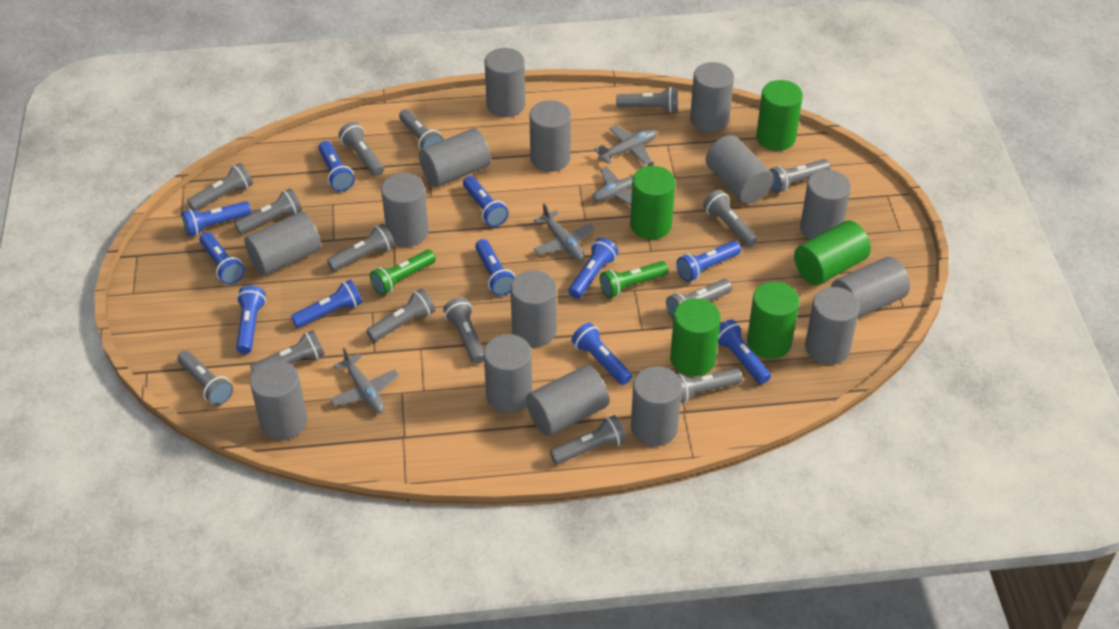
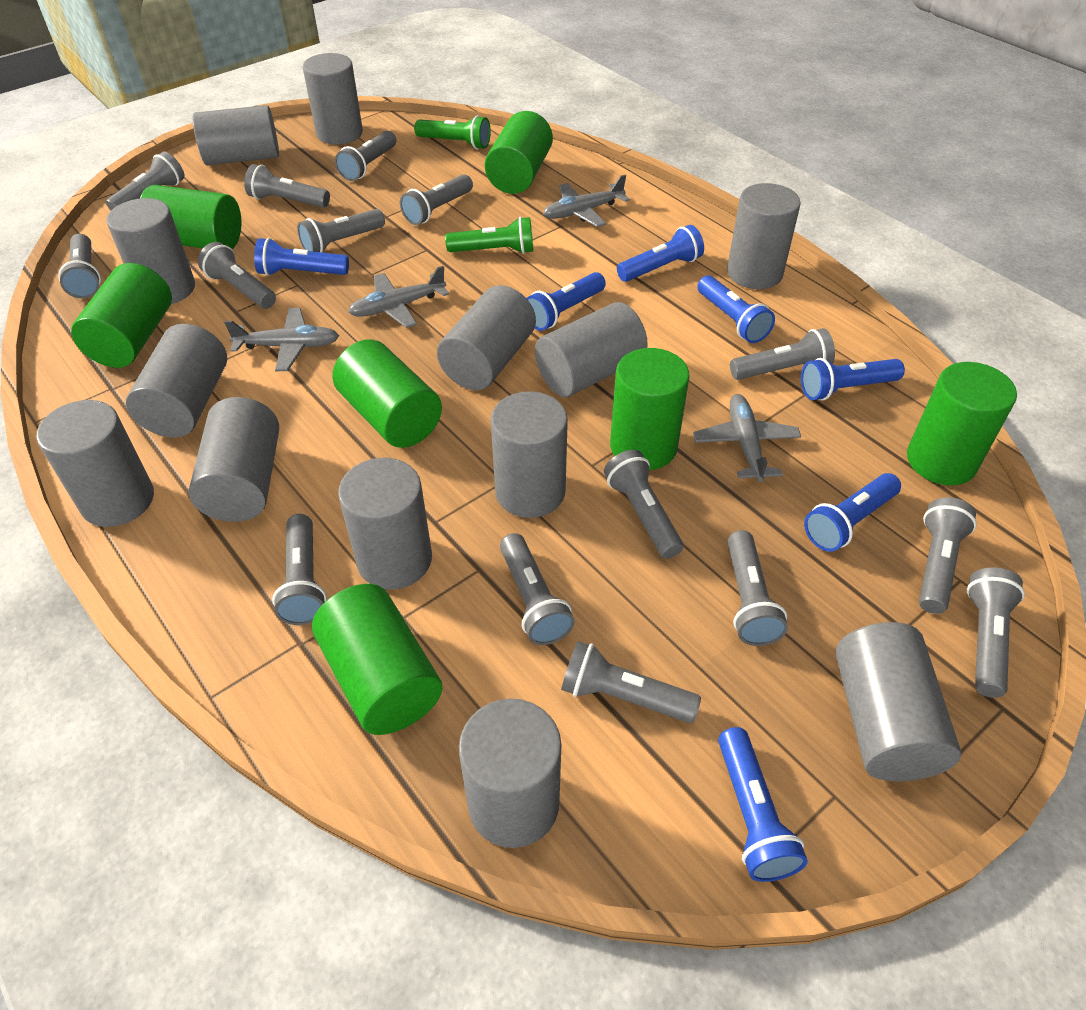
blue flashlight: 11 -> 7
green cylinder: 5 -> 7
grey cylinder: 15 -> 13

